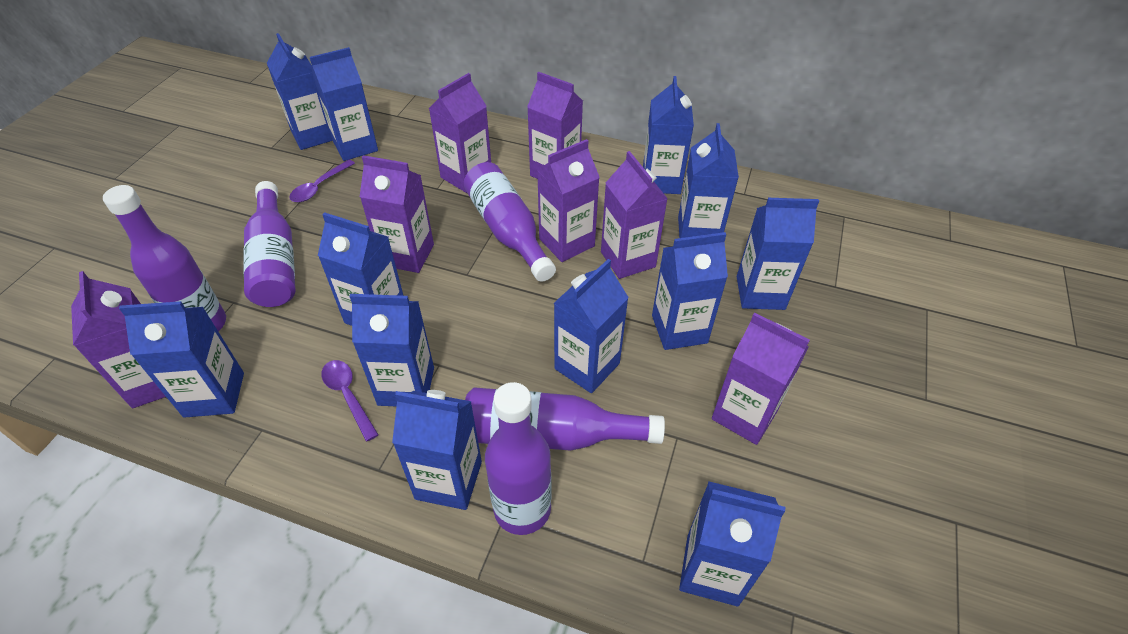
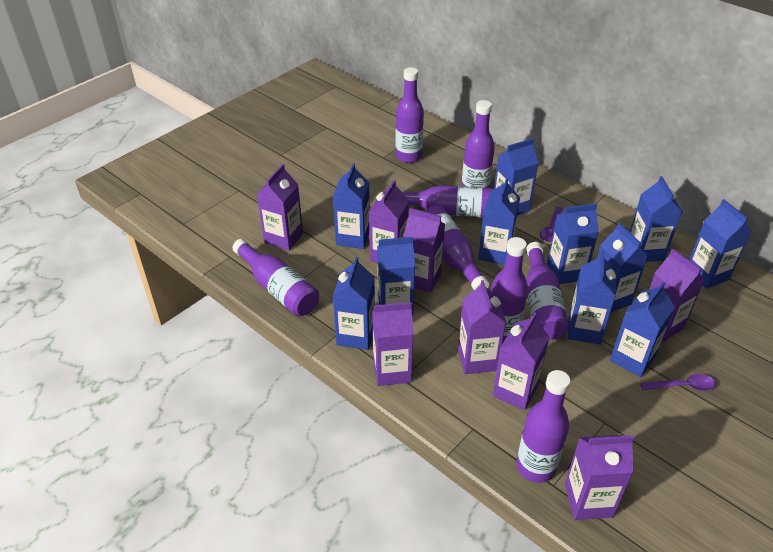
blue carton: 12 -> 11
purple bottle: 5 -> 8
purple carton: 7 -> 8

